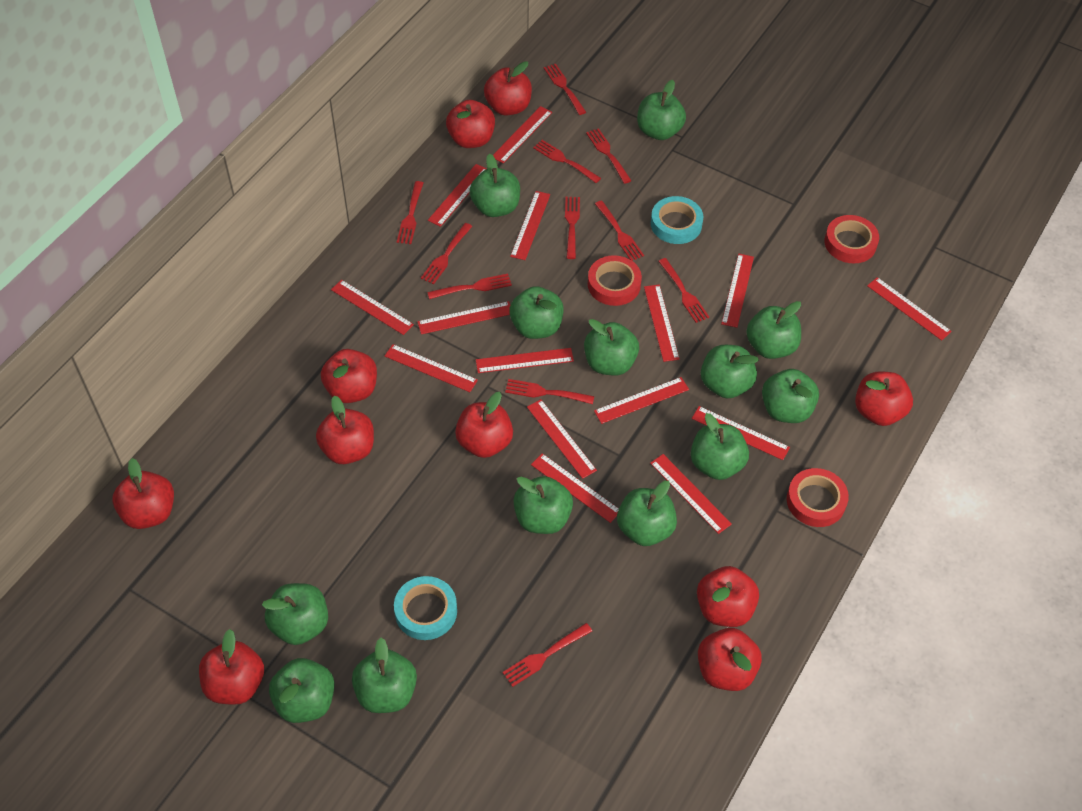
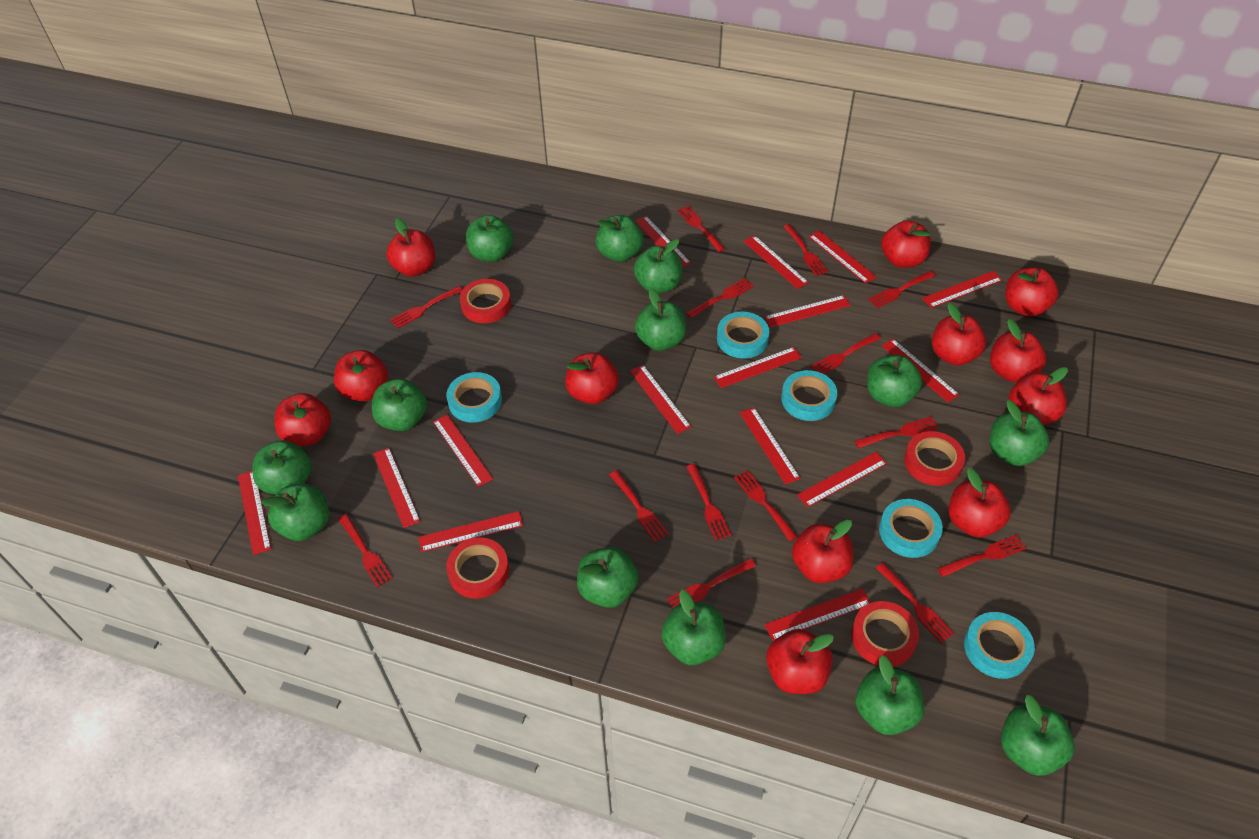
red apple: 10 -> 12
red fork: 11 -> 14
red tape: 3 -> 4
turquoise tape: 2 -> 5

